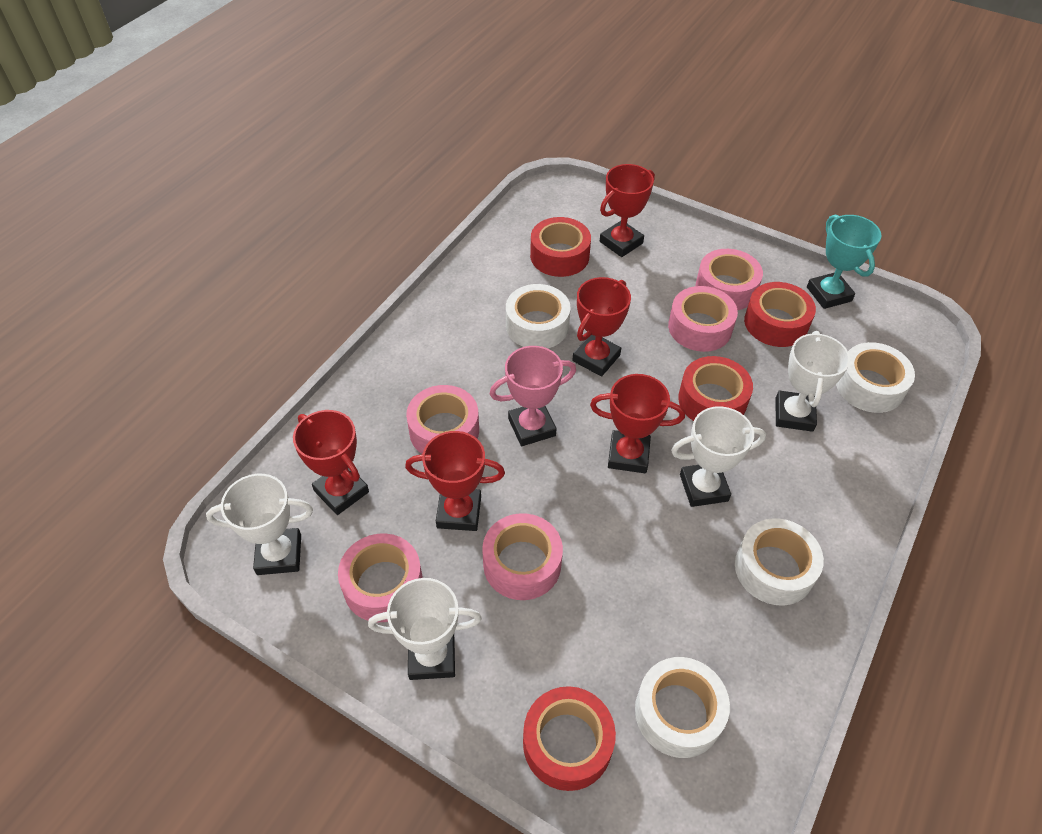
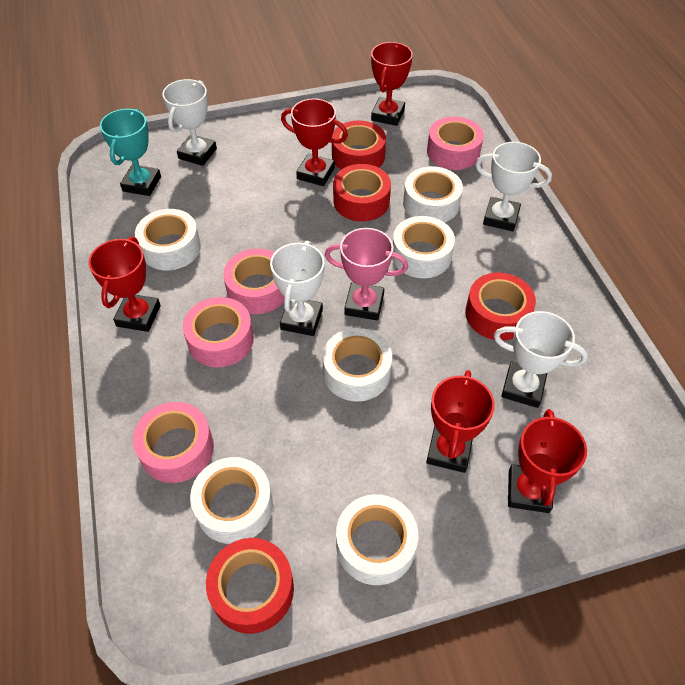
pink tape: 5 -> 4
white tape: 4 -> 6

